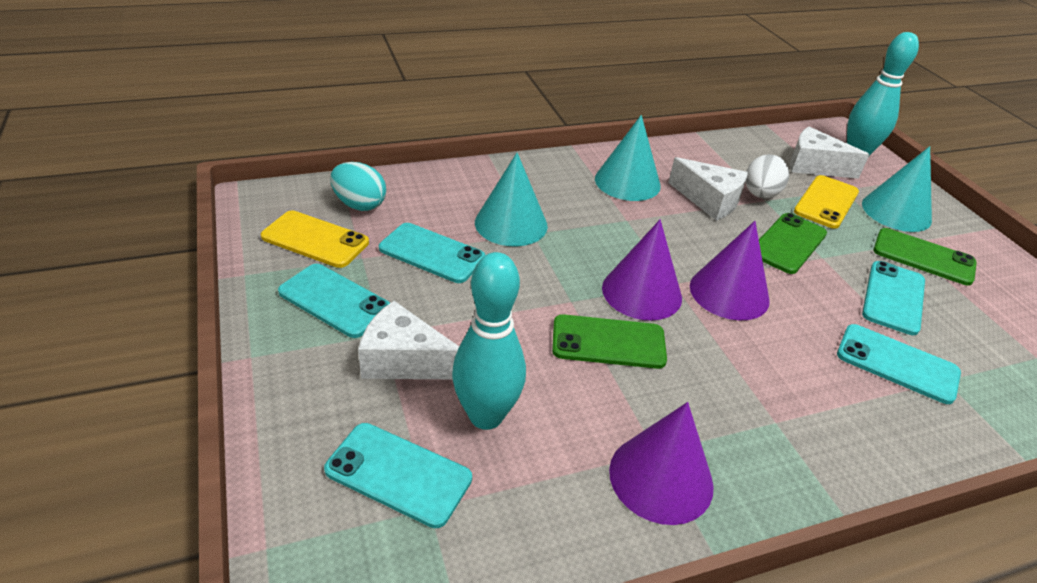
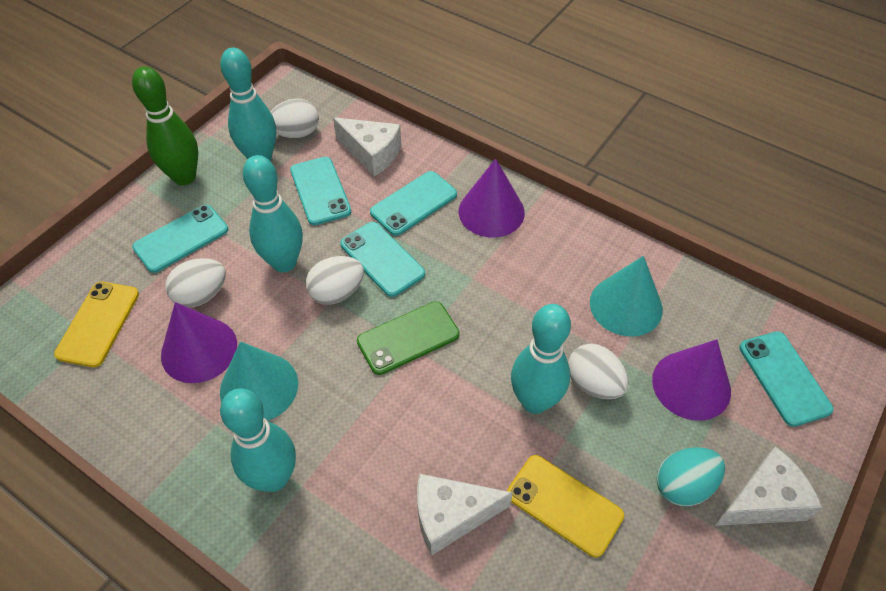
green bowling pin: 0 -> 1
green phone: 3 -> 1
turquoise bowling pin: 2 -> 4
turquoise cone: 3 -> 2
white egg: 1 -> 4

